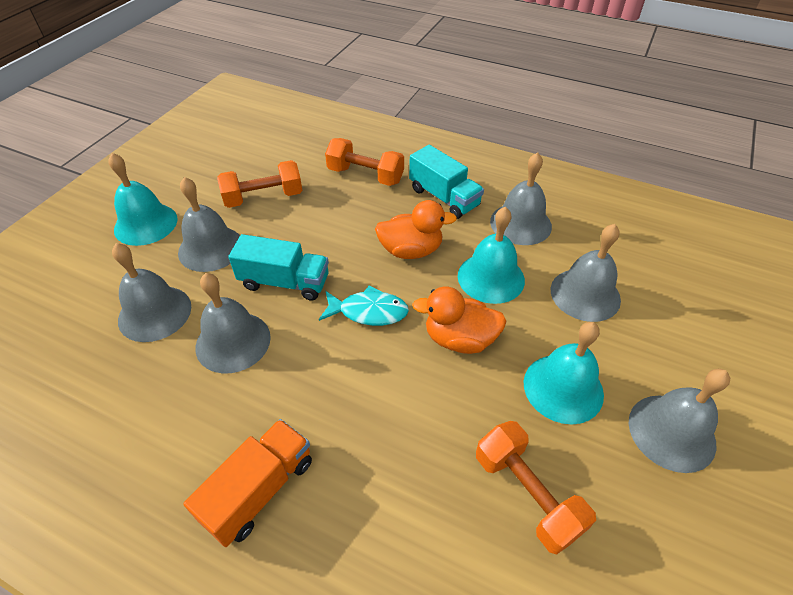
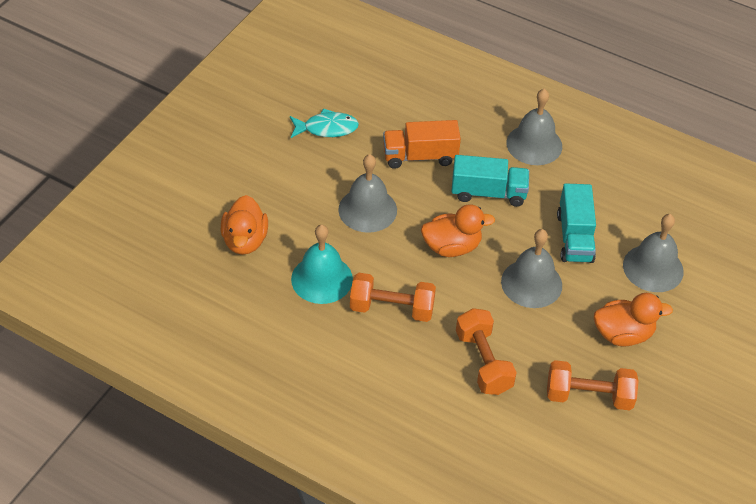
grey bell: 6 -> 4
orange duck: 2 -> 3
turquoise bell: 3 -> 1

